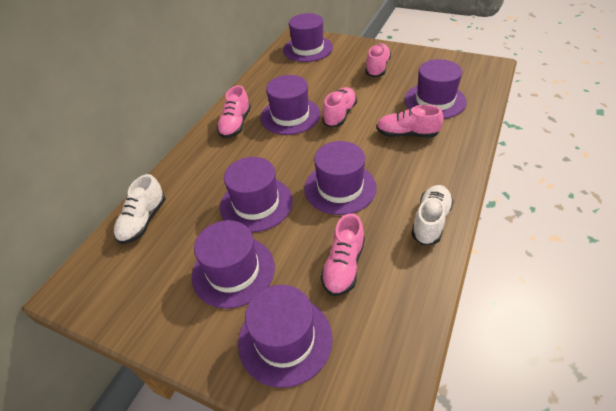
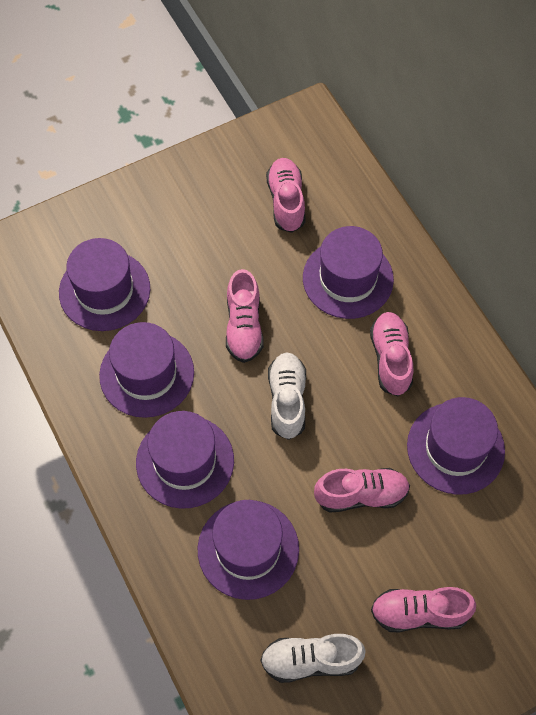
purple hat: 7 -> 6

